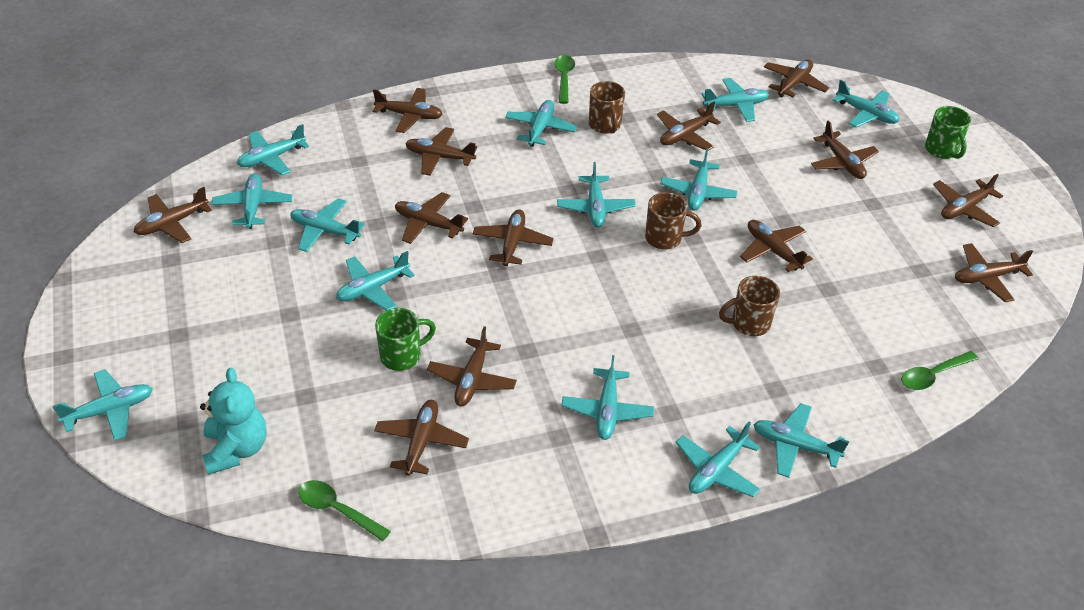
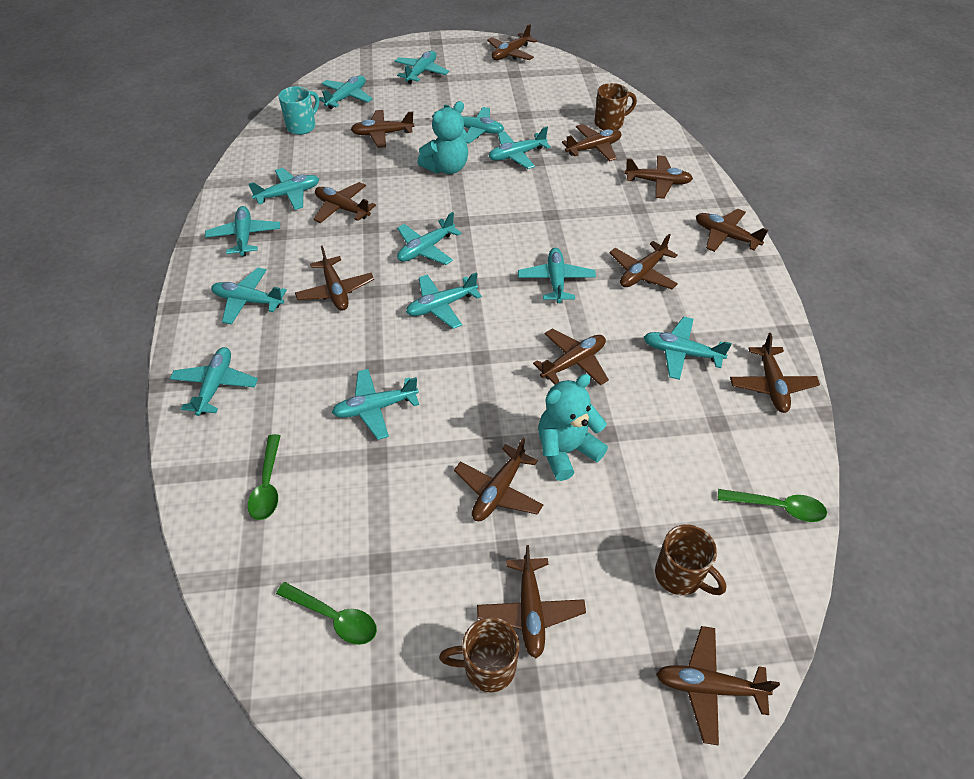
green mug: 2 -> 0
turquoise mug: 0 -> 1
turquoise teddy bear: 1 -> 2

